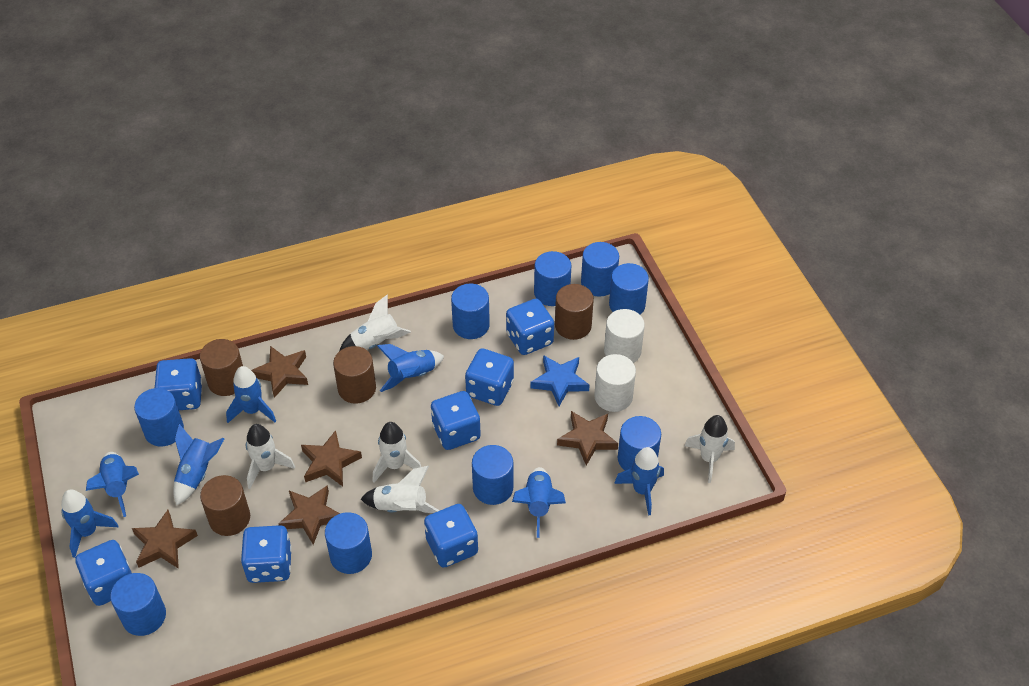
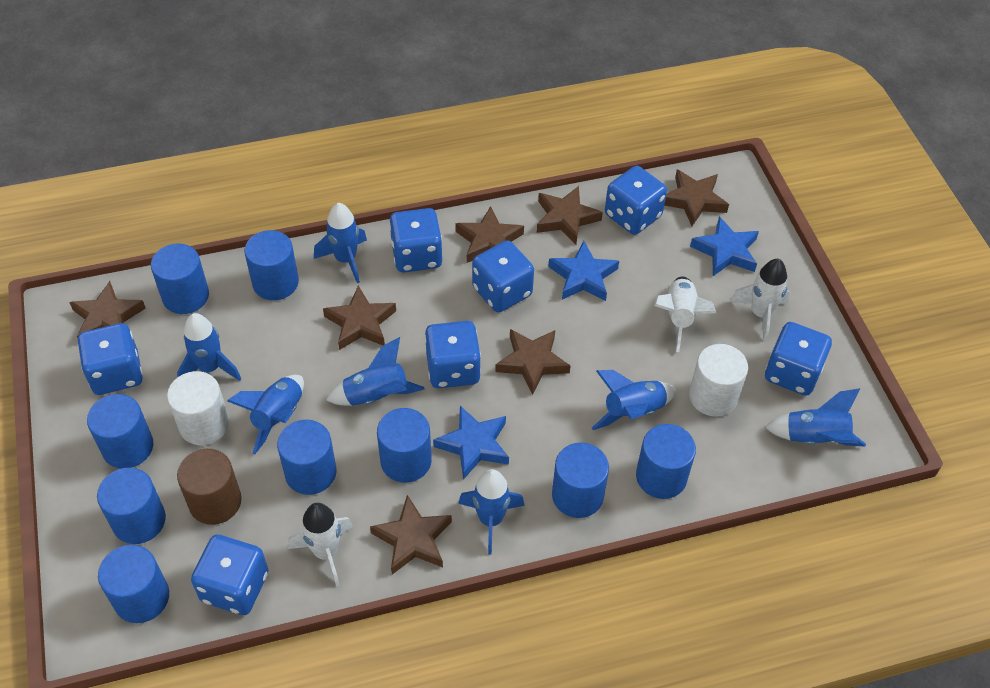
blue star: 1 -> 3
brown cylinder: 4 -> 1
brown star: 5 -> 7
white rocket: 5 -> 3

